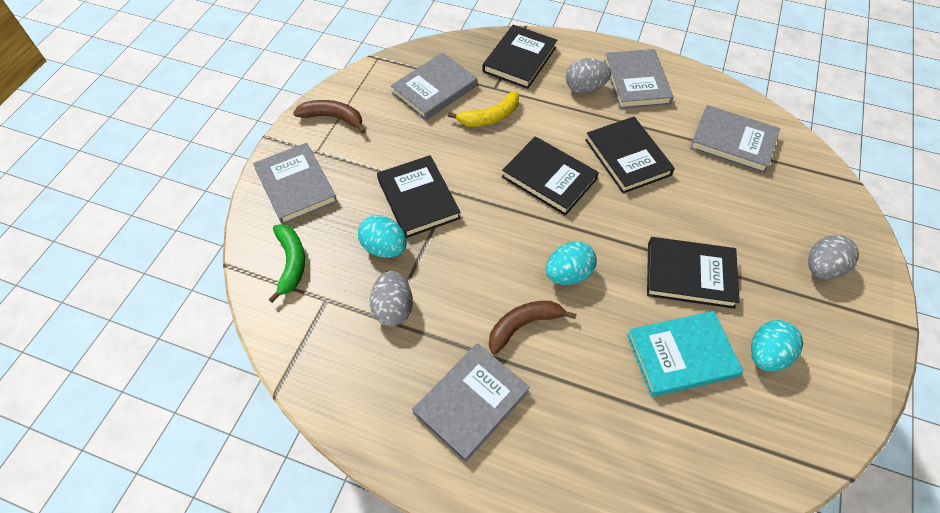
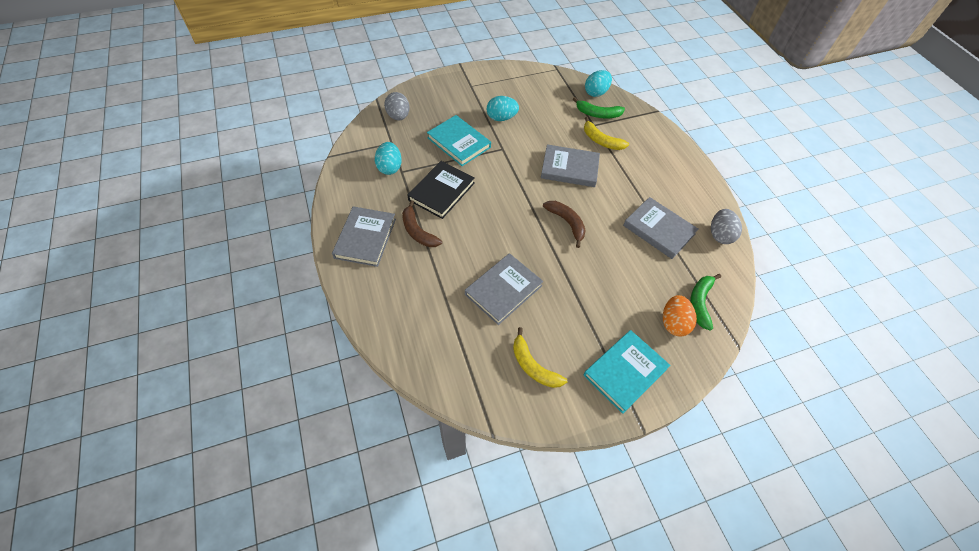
black book: 5 -> 1
green banana: 1 -> 2
grey book: 5 -> 4
grey egg: 3 -> 2
orange egg: 0 -> 1
turquoise book: 1 -> 2
yellow banana: 1 -> 2

